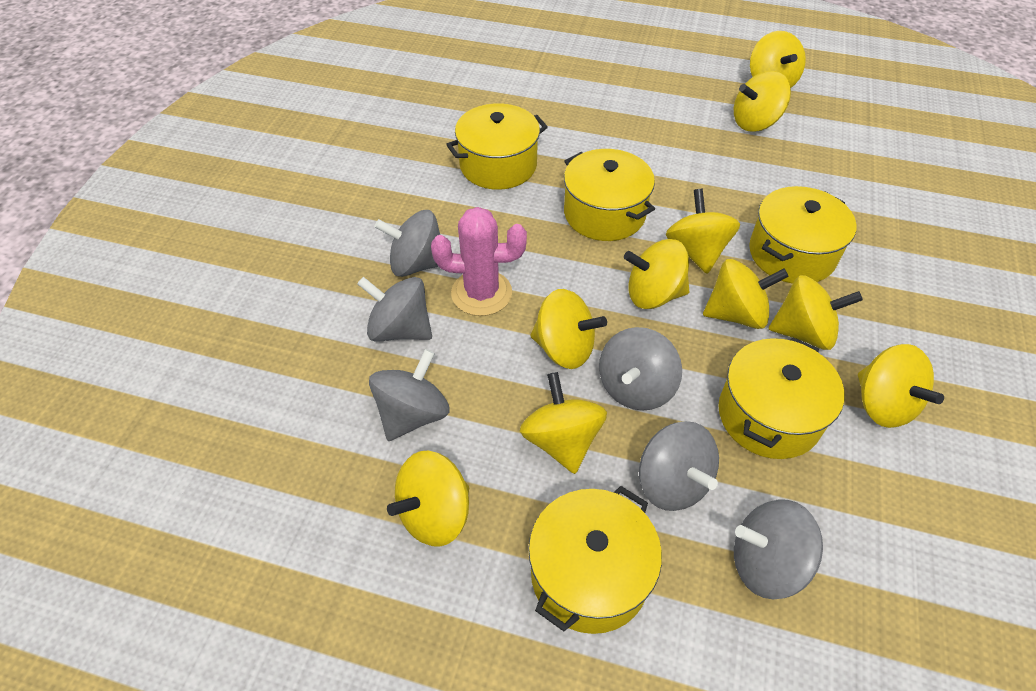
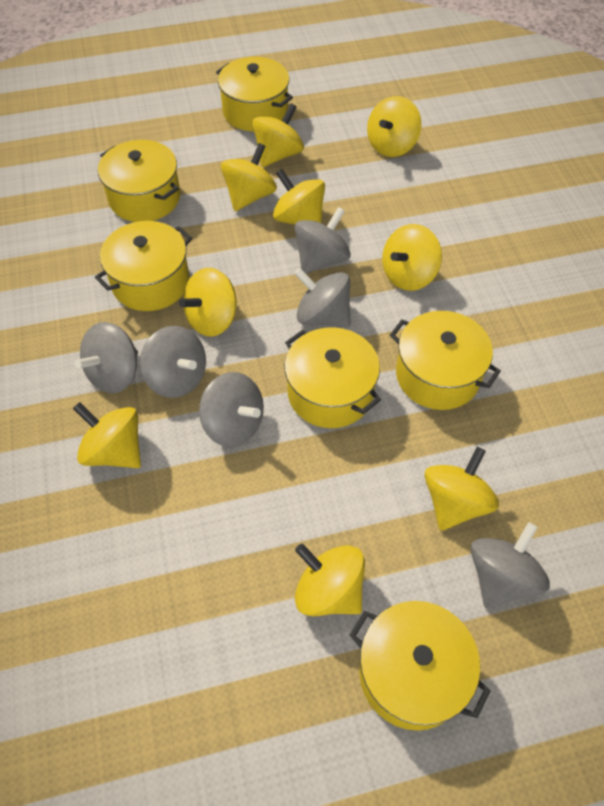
pink cactus: 1 -> 0
yellow pot: 5 -> 6
yellow spinning top: 10 -> 9

